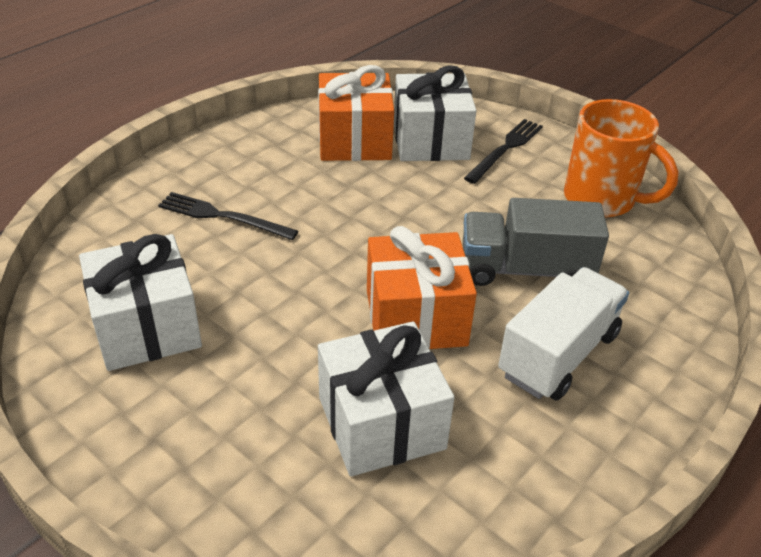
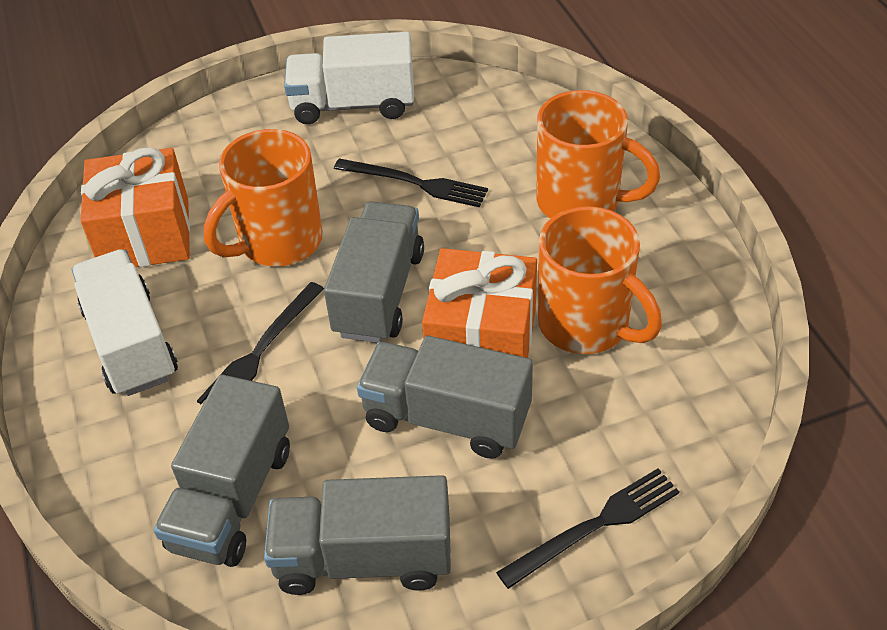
black fork: 2 -> 3
grey truck: 1 -> 4
orange mug: 1 -> 3
white gift: 3 -> 0
white truck: 1 -> 2

